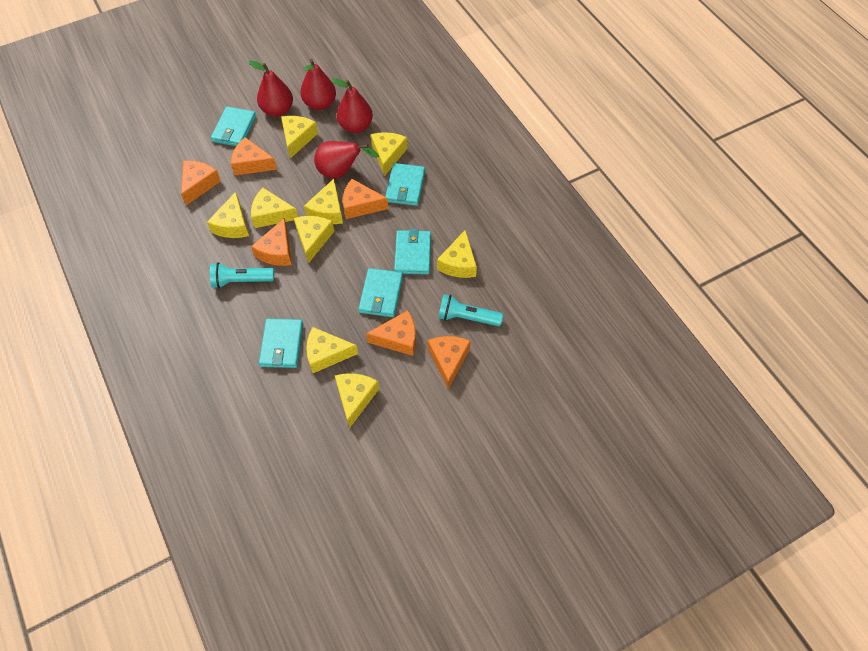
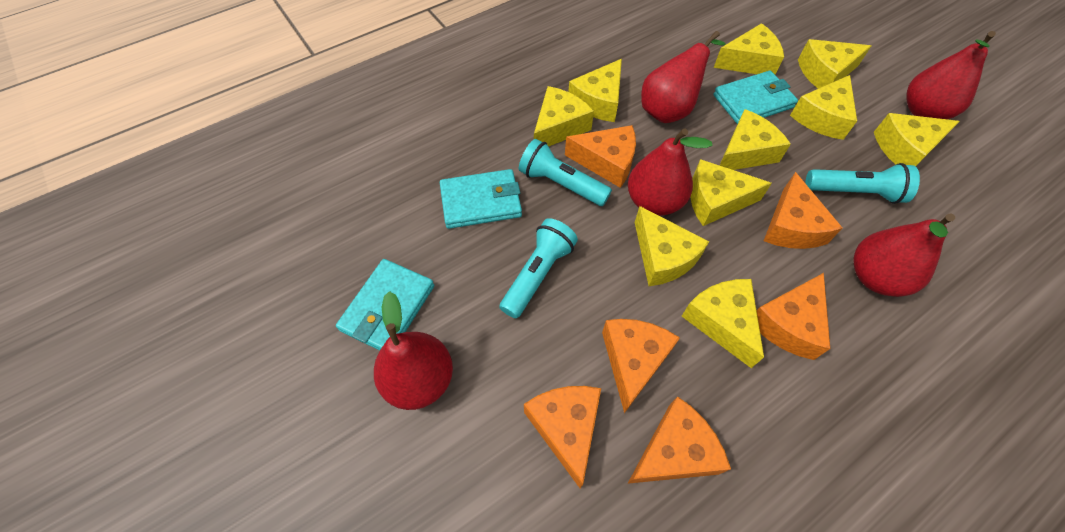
red pear: 4 -> 5
turquoise flashlight: 2 -> 3
turquoise wallet: 5 -> 3
yellow cheese: 9 -> 10

